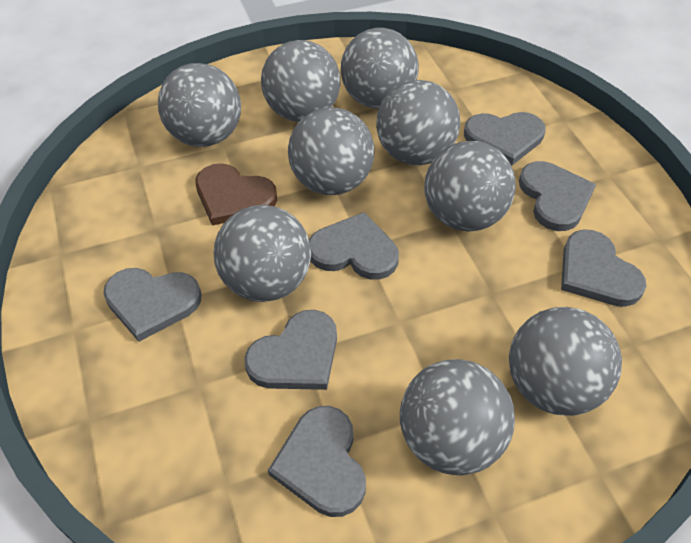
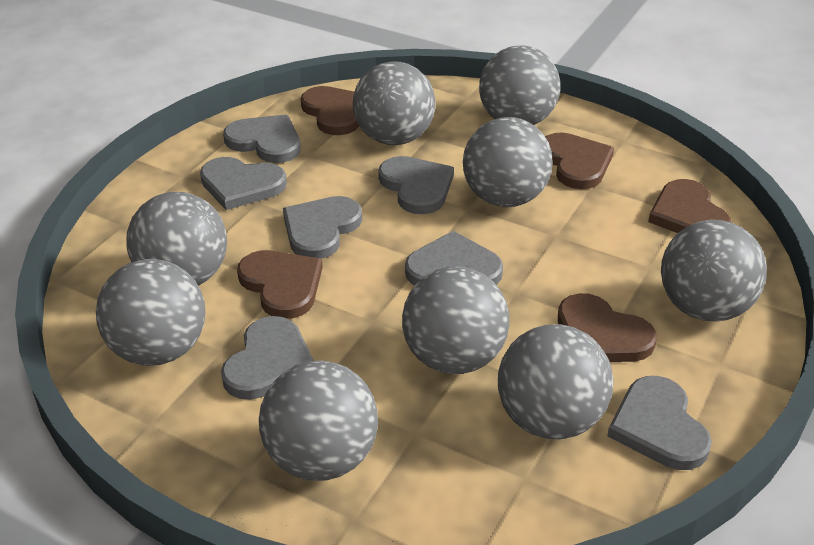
brown heart: 1 -> 5

